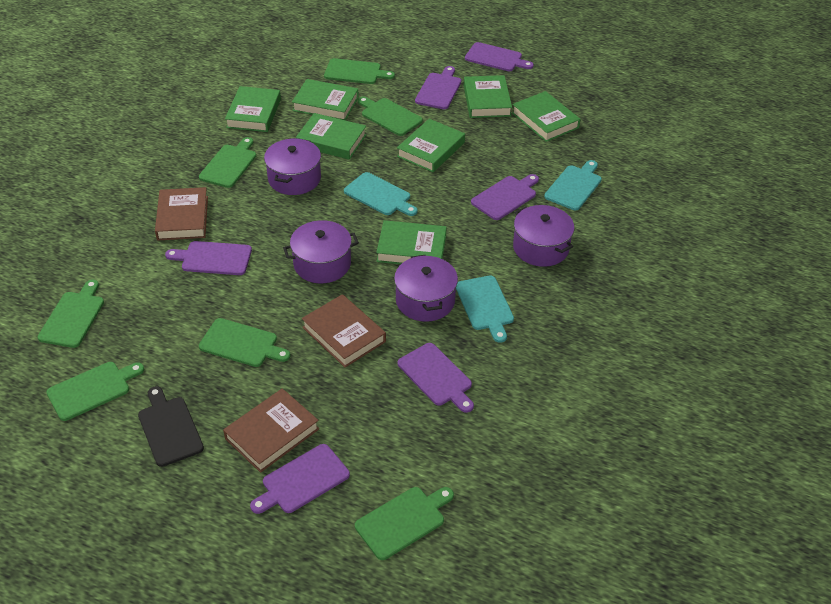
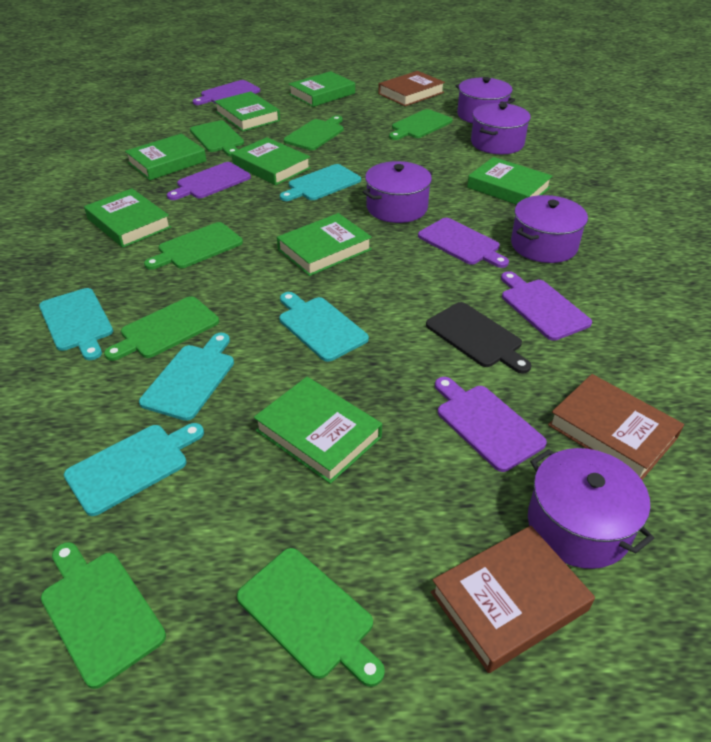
green book: 7 -> 8
purple cutting board: 6 -> 5
purple pot: 4 -> 5
turquoise cutting board: 3 -> 5

